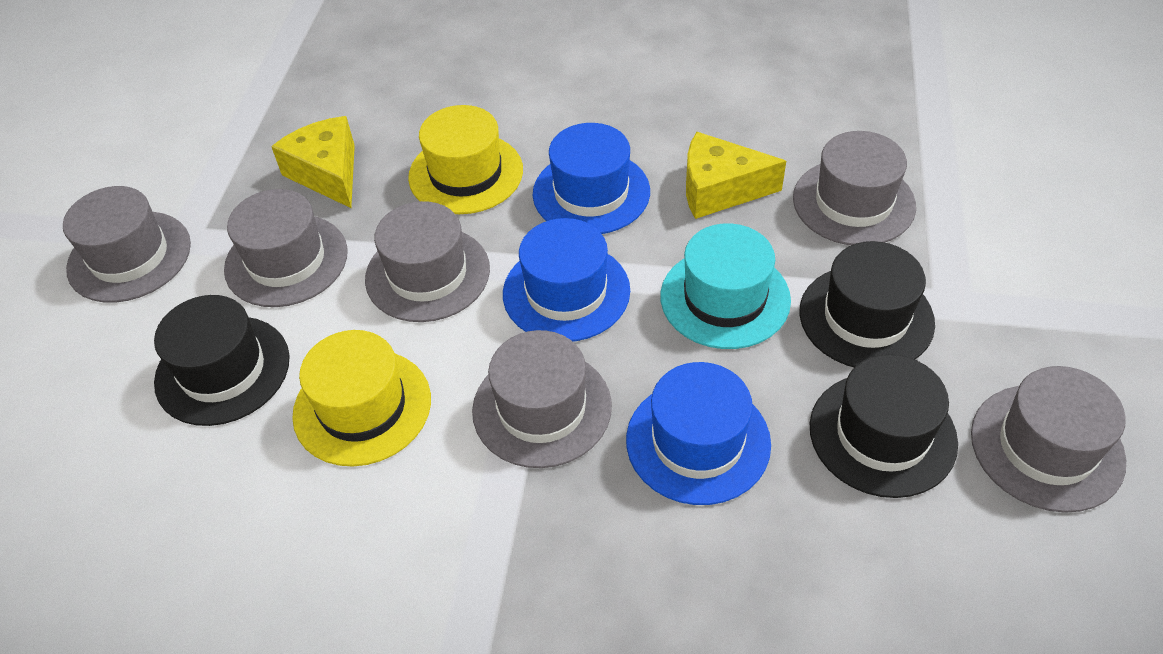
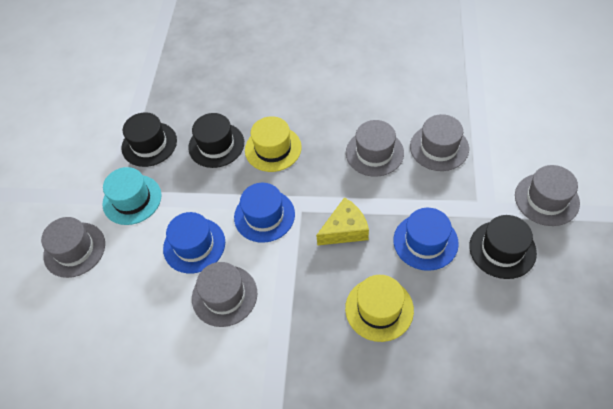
grey hat: 6 -> 5
yellow cheese: 2 -> 1

